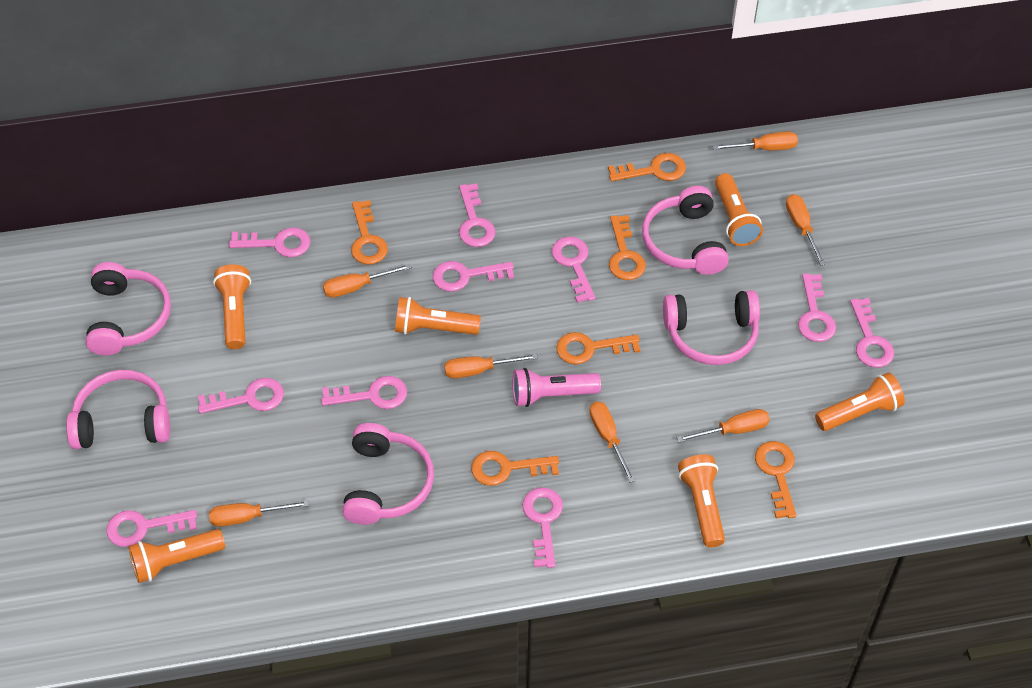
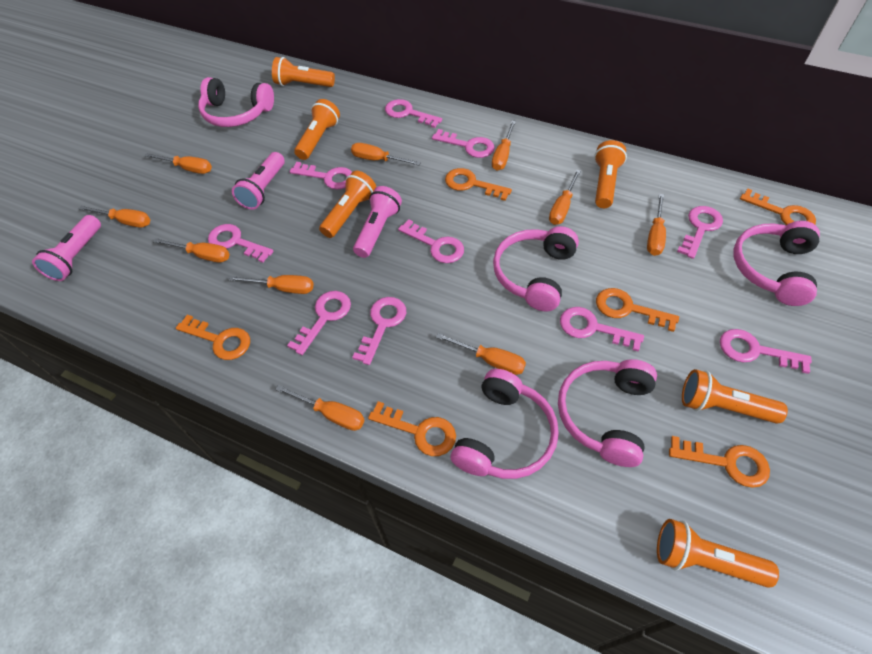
orange screwdriver: 7 -> 10
pink flashlight: 1 -> 3

